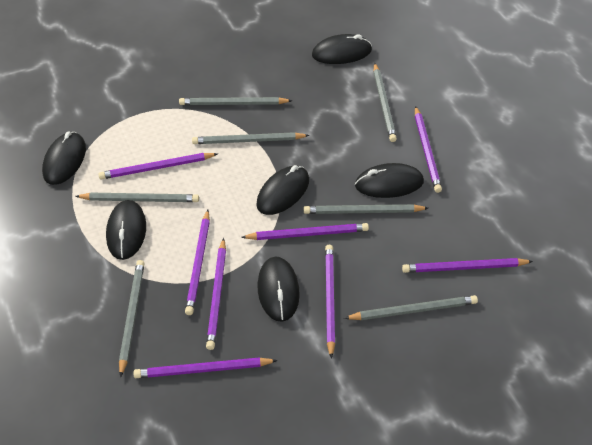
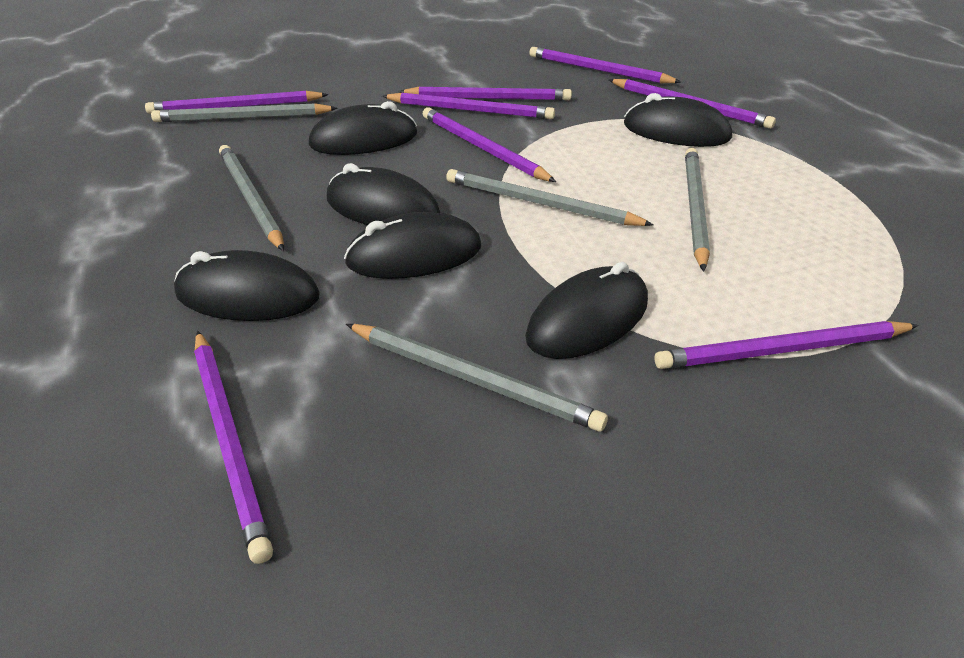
grey pencil: 7 -> 5

